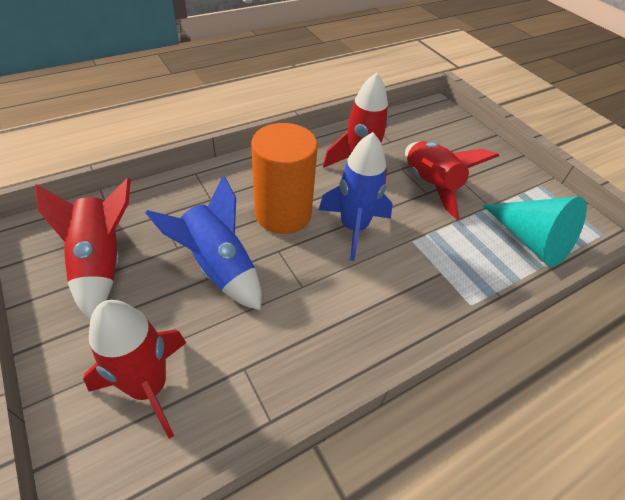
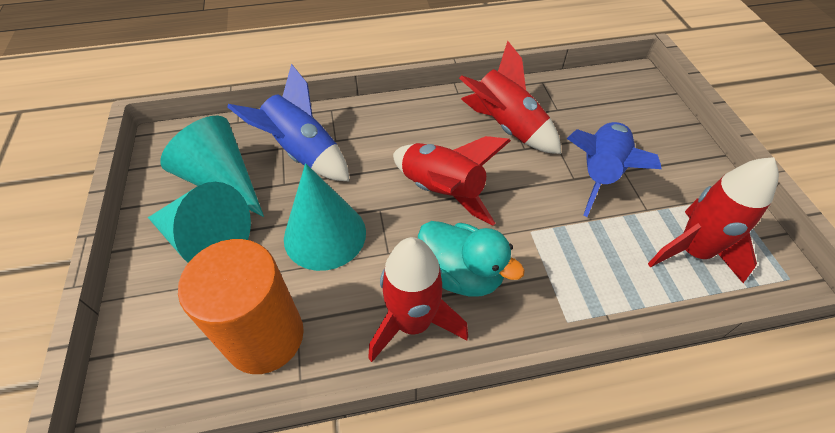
turquoise cone: 1 -> 3
turquoise duck: 0 -> 1

